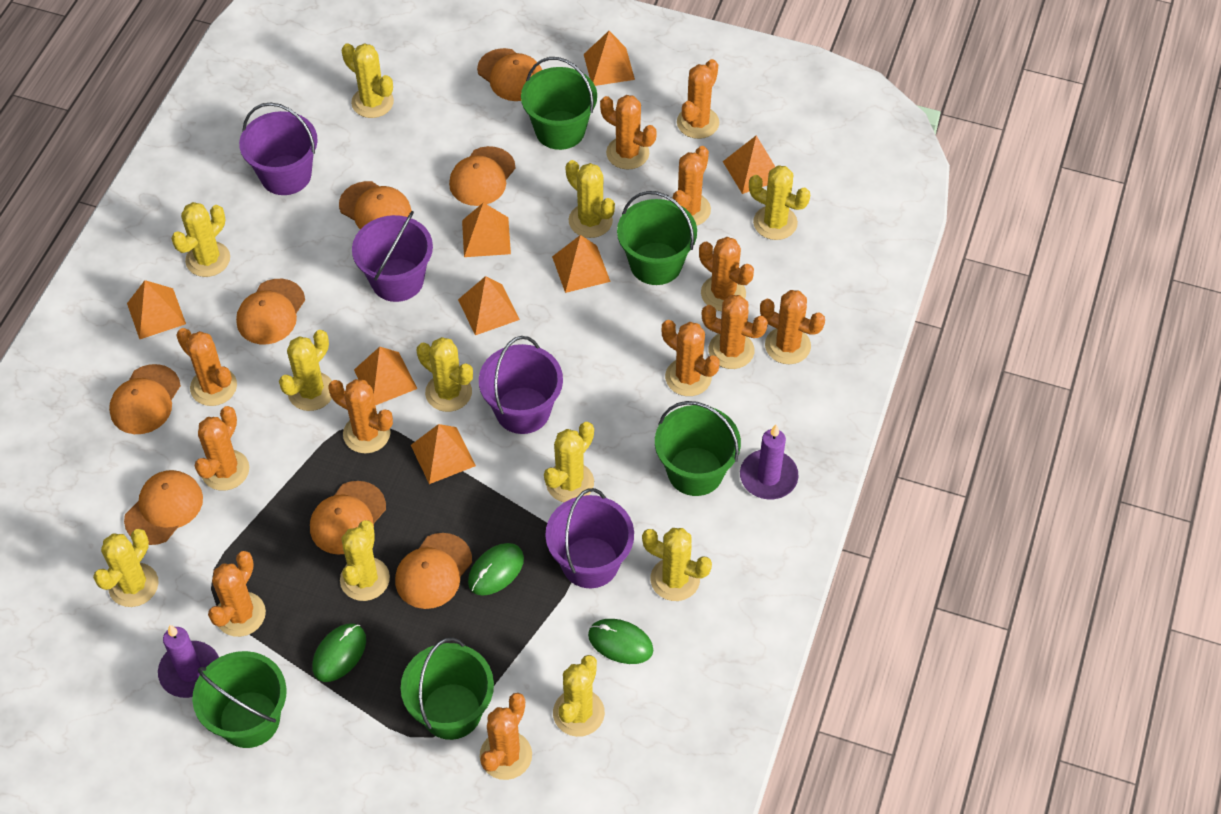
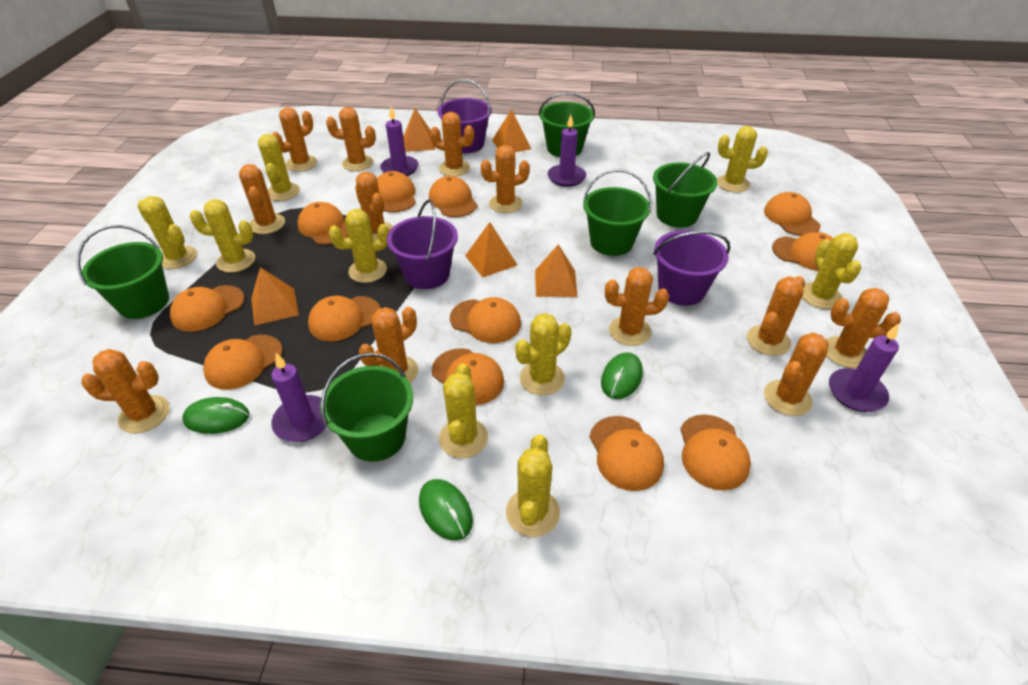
orange cap: 8 -> 12
orange pyramid: 8 -> 5
purple bucket: 4 -> 3
purple candle: 2 -> 4
yellow cactus: 11 -> 9

